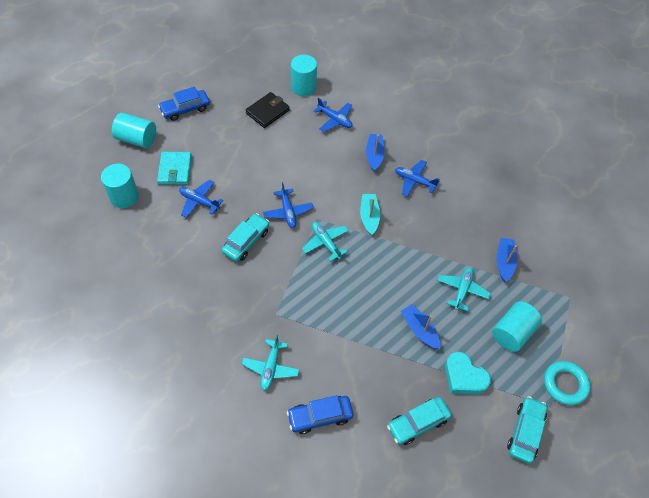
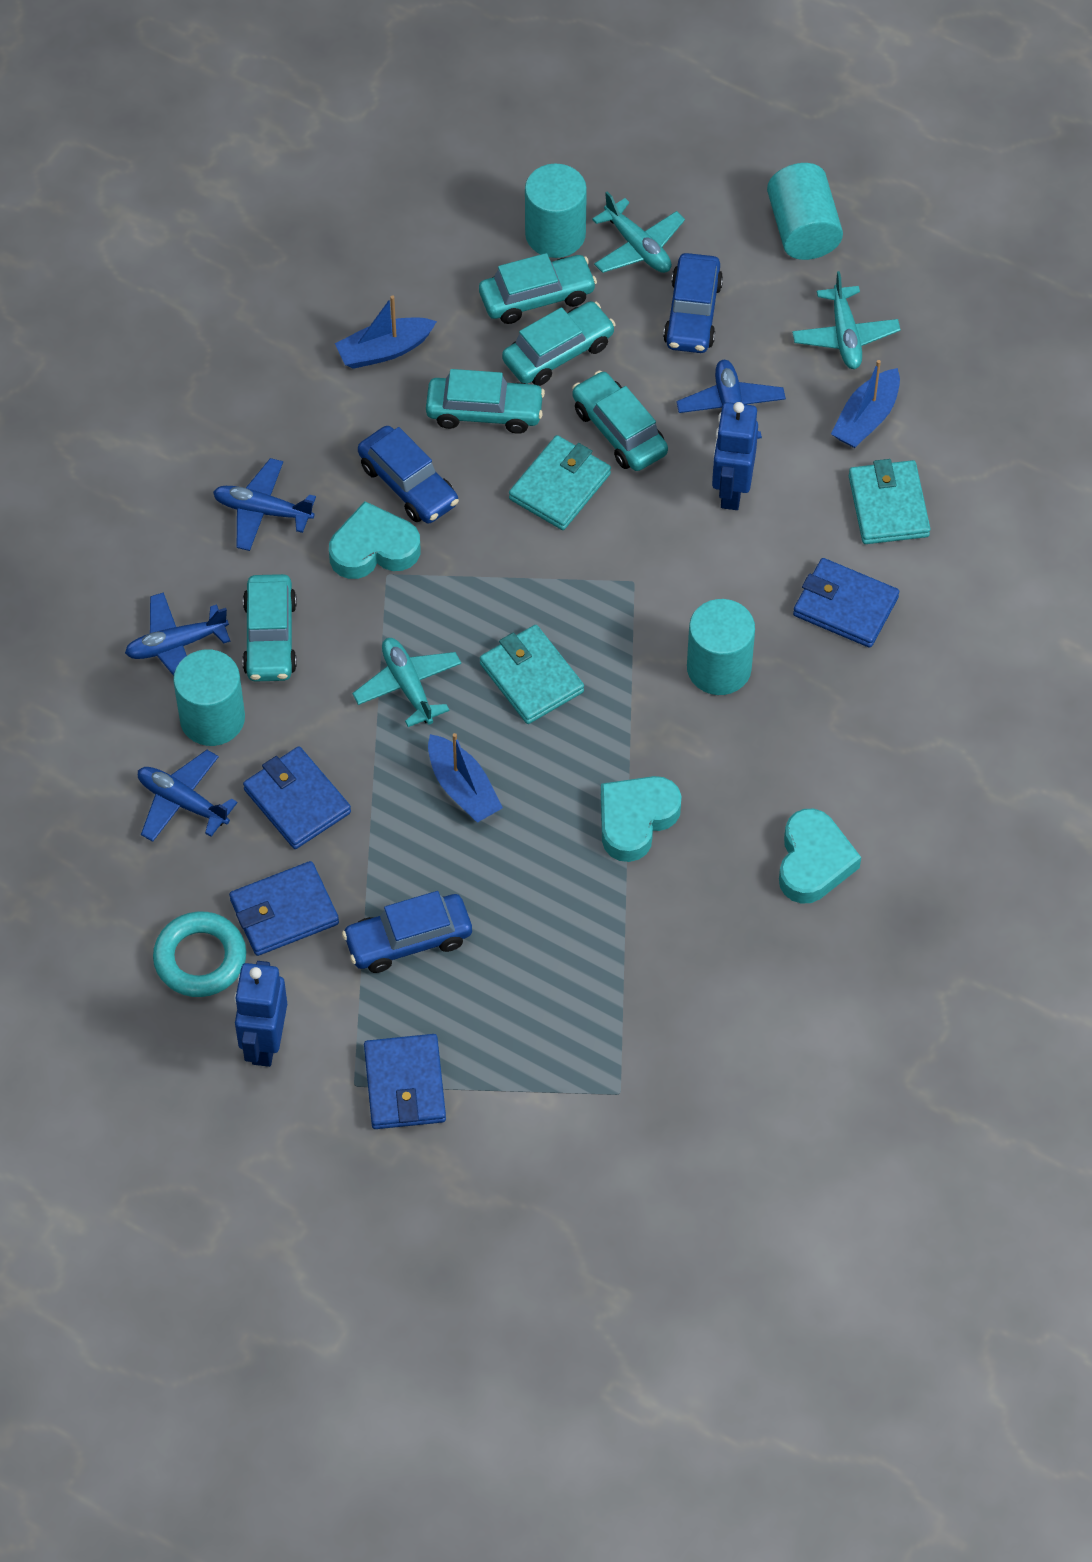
black wallet: 1 -> 0
blue car: 2 -> 3
blue robot: 0 -> 2
blue wallet: 0 -> 4
turquoise boat: 1 -> 0
turquoise car: 3 -> 5
turquoise heart: 1 -> 3
turquoise wallet: 1 -> 3

